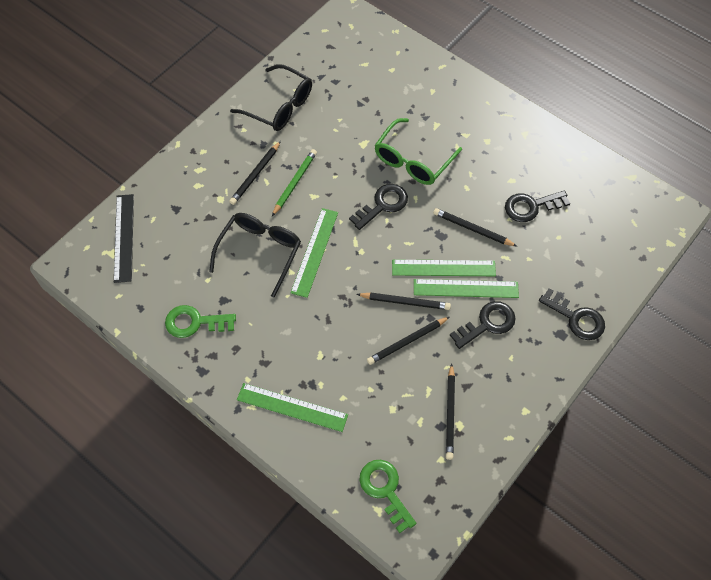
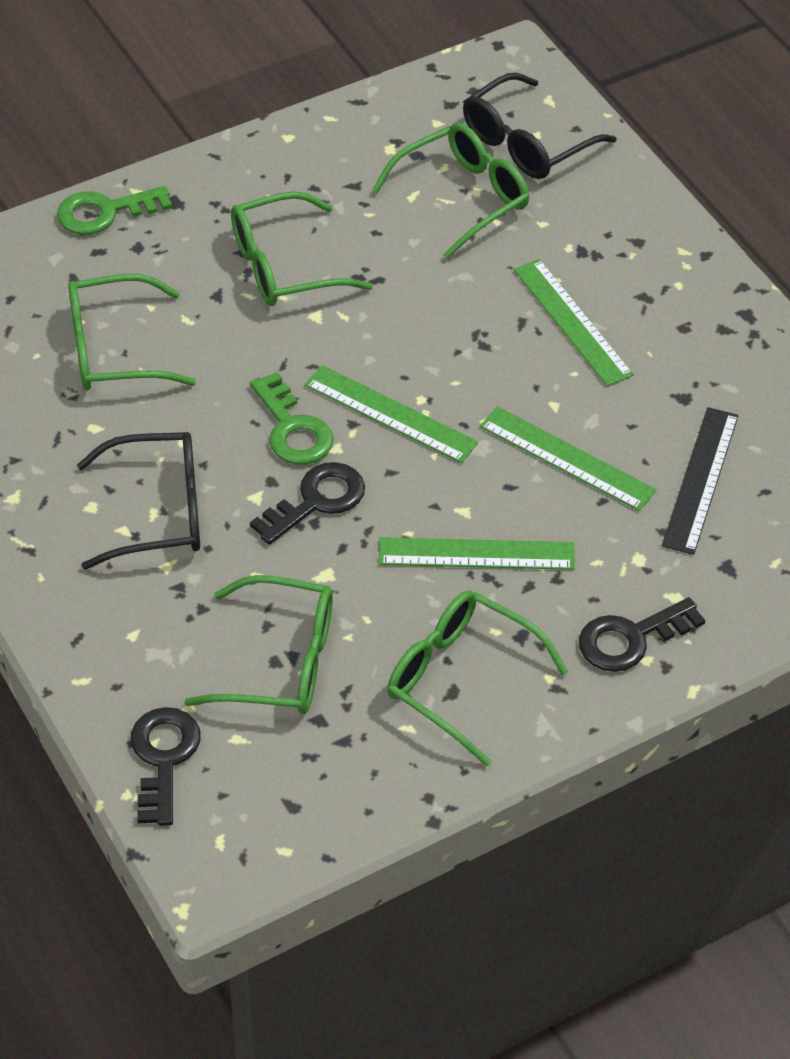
black key: 4 -> 3
black pencil: 5 -> 0
green glasses: 1 -> 5
green pencil: 1 -> 0

